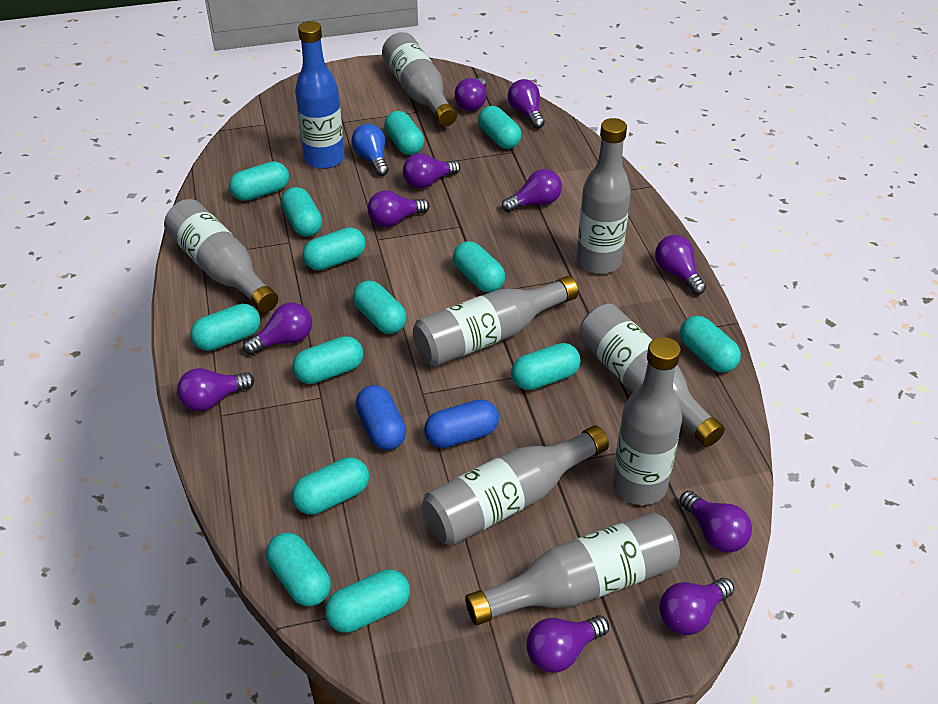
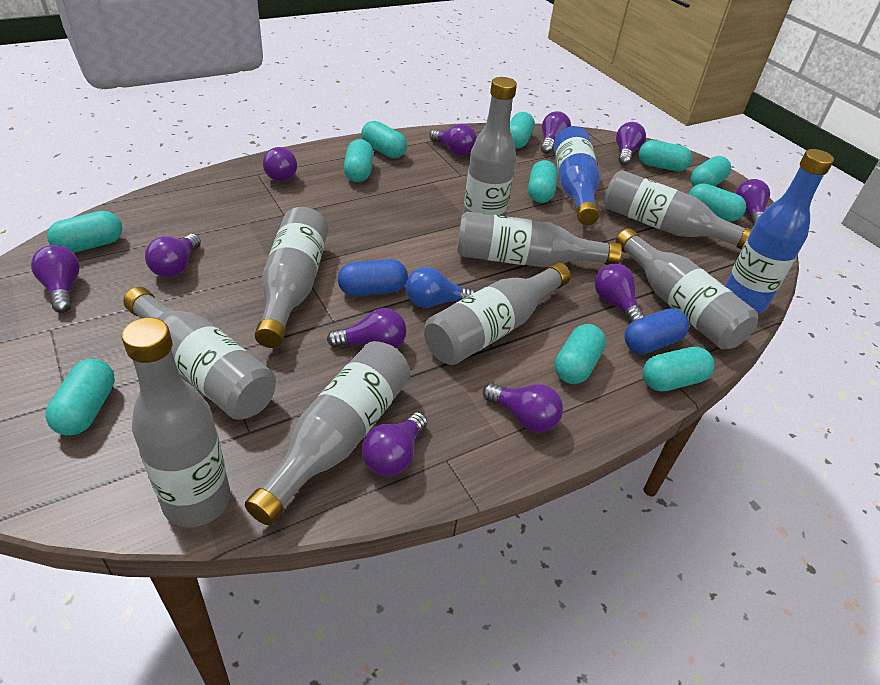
blue bottle: 1 -> 2
grey bottle: 8 -> 9
turquoise capsule: 14 -> 11

